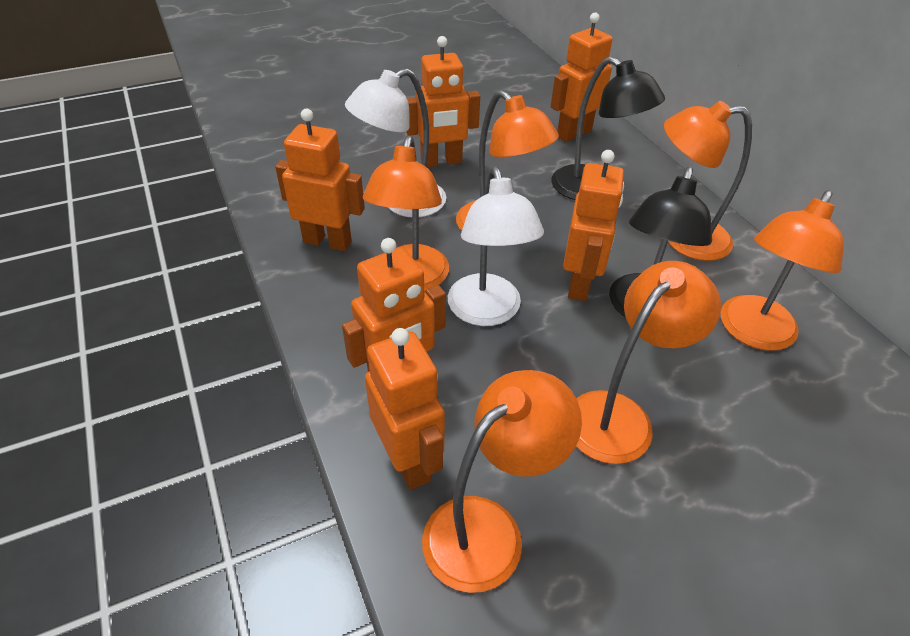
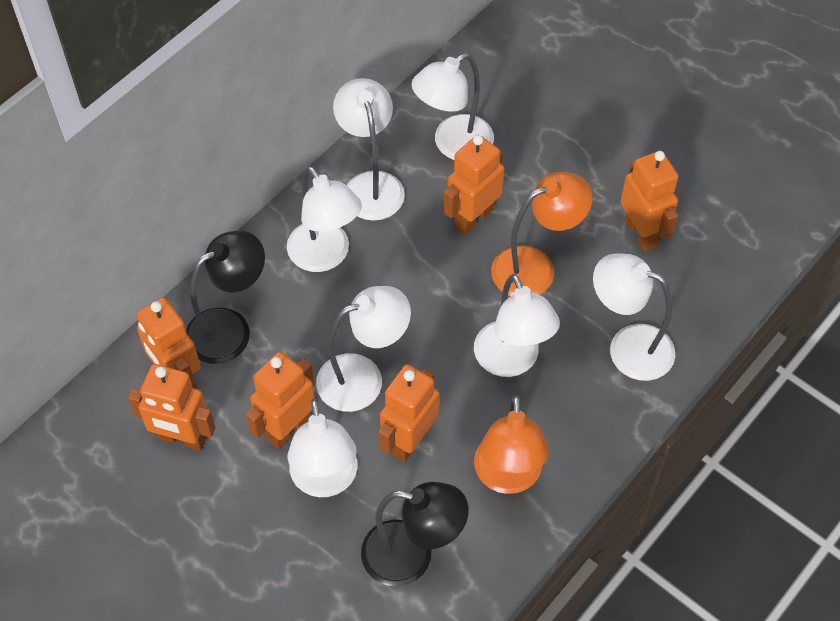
orange lamp: 6 -> 2
white lamp: 2 -> 7

